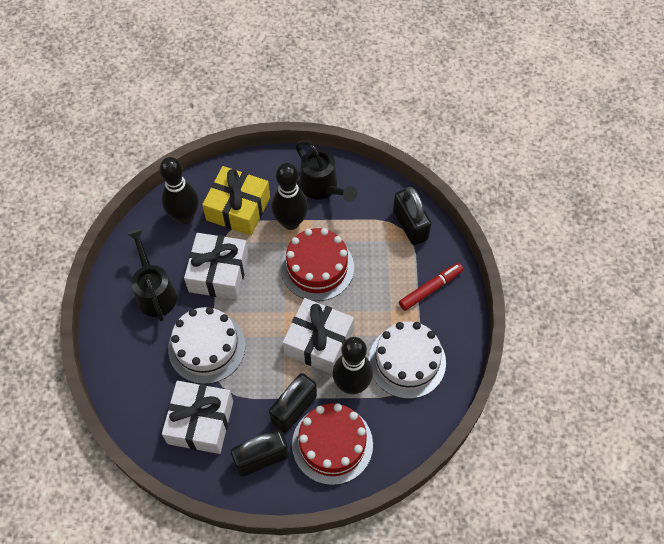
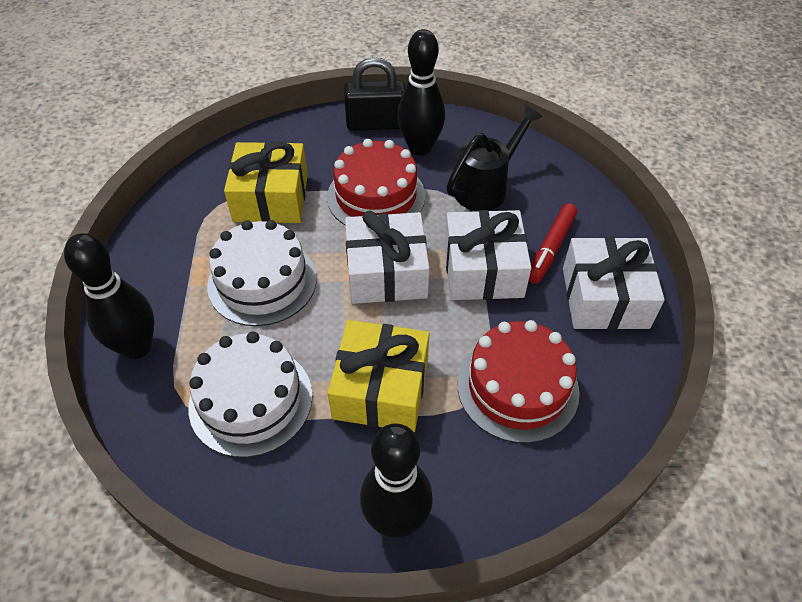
black padlock: 3 -> 1
black watering can: 2 -> 1
yellow gift: 1 -> 2

